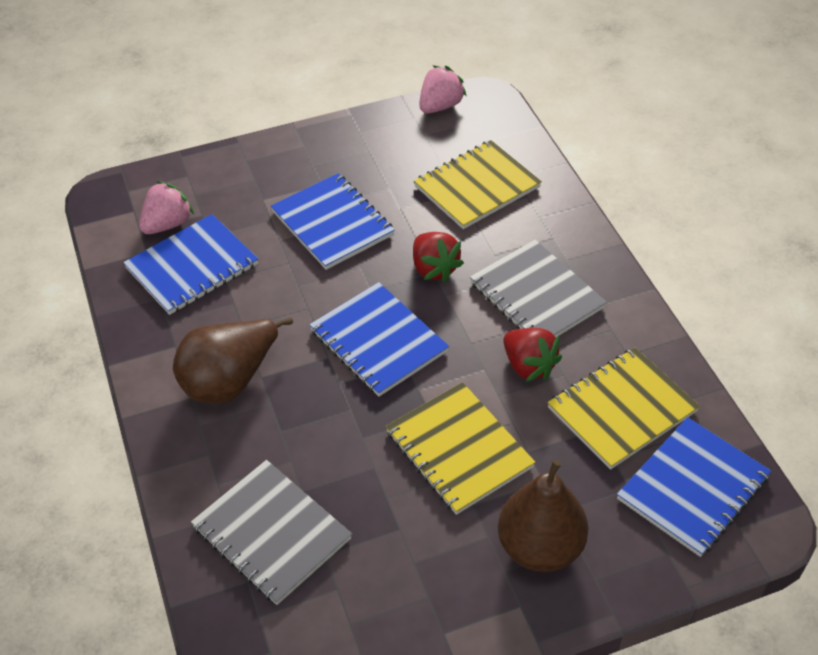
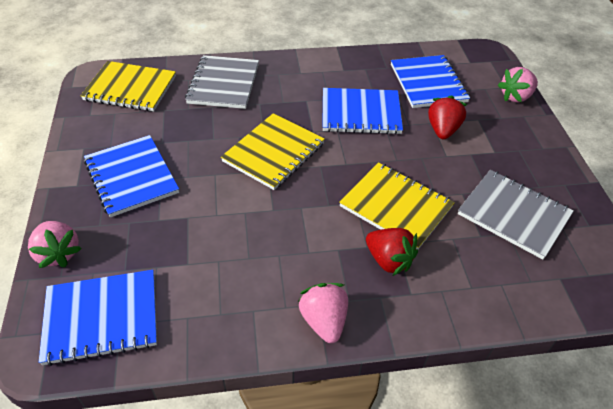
brown pear: 2 -> 0
pink strawberry: 2 -> 3

